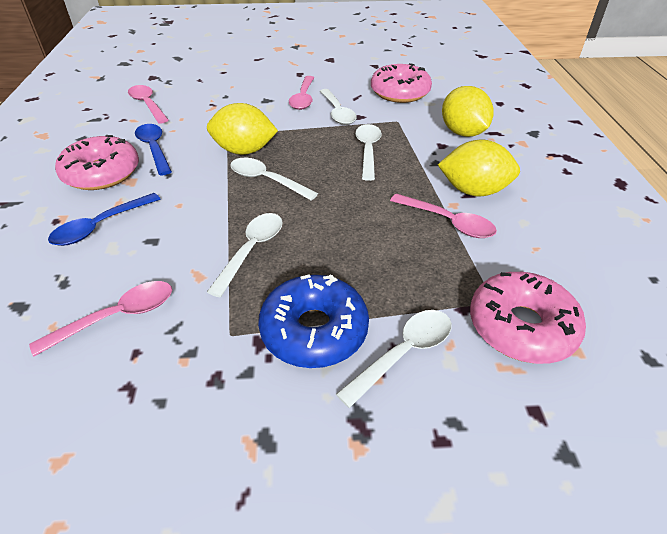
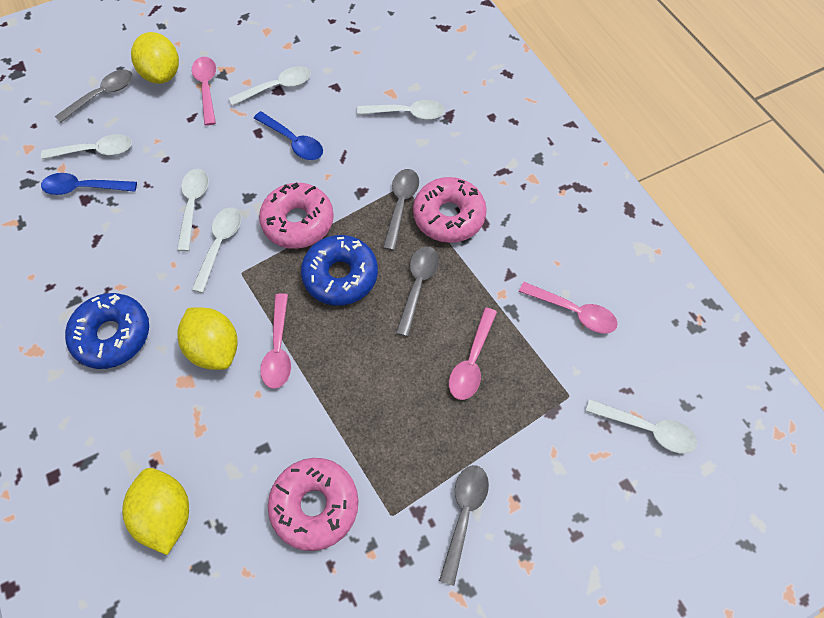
blue donut: 1 -> 2
grey spoon: 0 -> 4
white spoon: 5 -> 6

